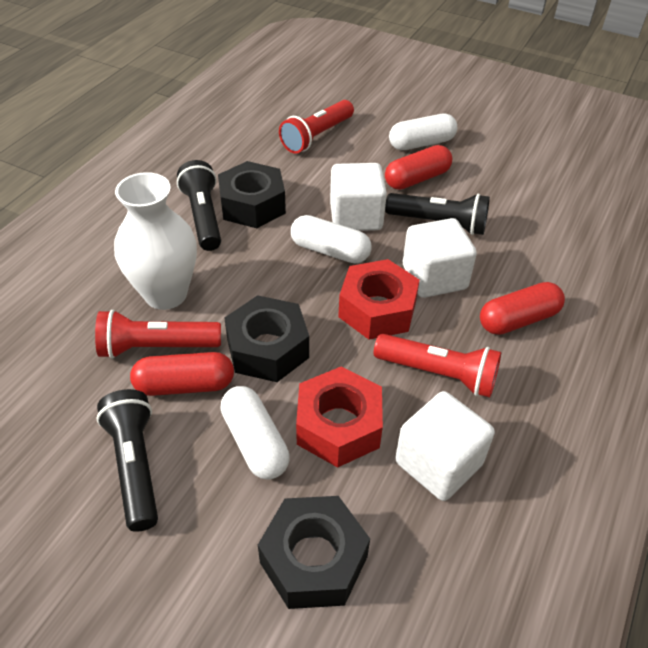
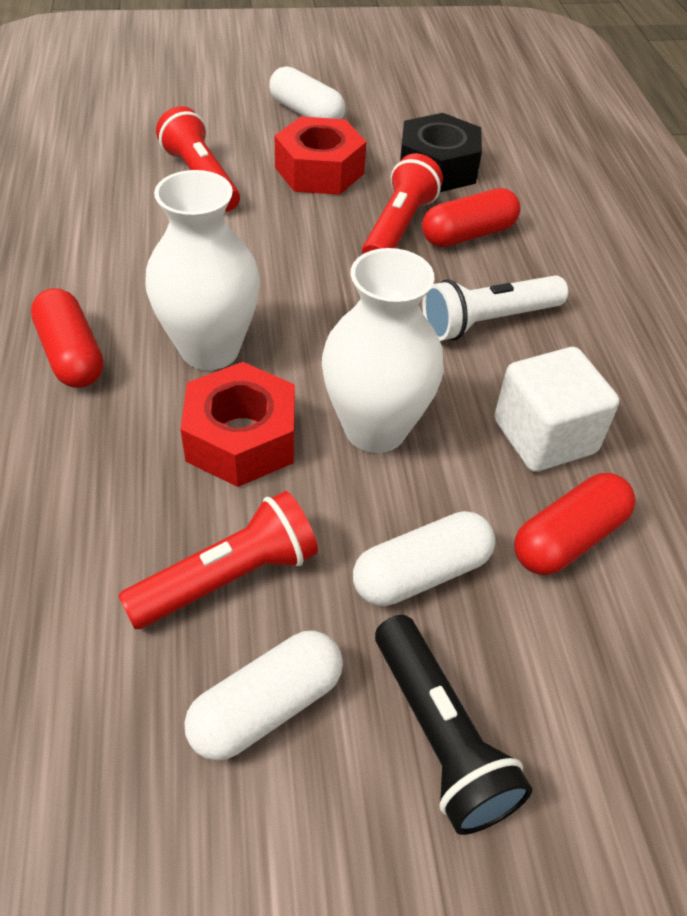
black flashlight: 3 -> 1
black nut: 3 -> 1
white cube: 3 -> 1
white flashlight: 0 -> 1
white vase: 1 -> 2

